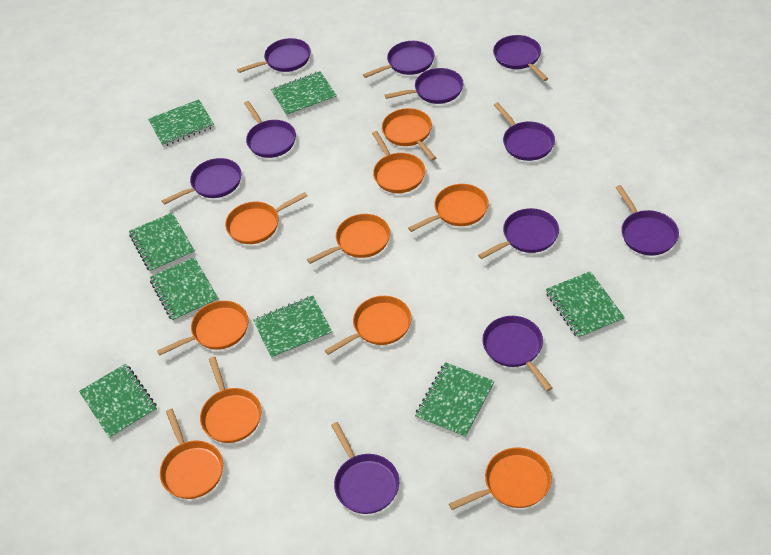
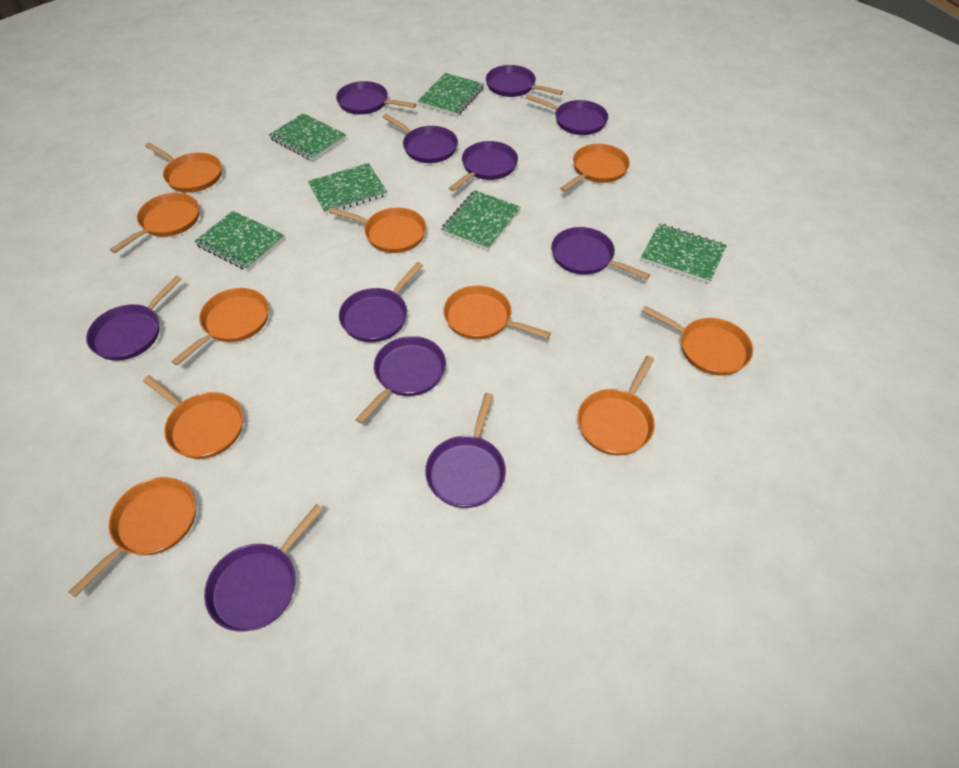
green notebook: 8 -> 6

